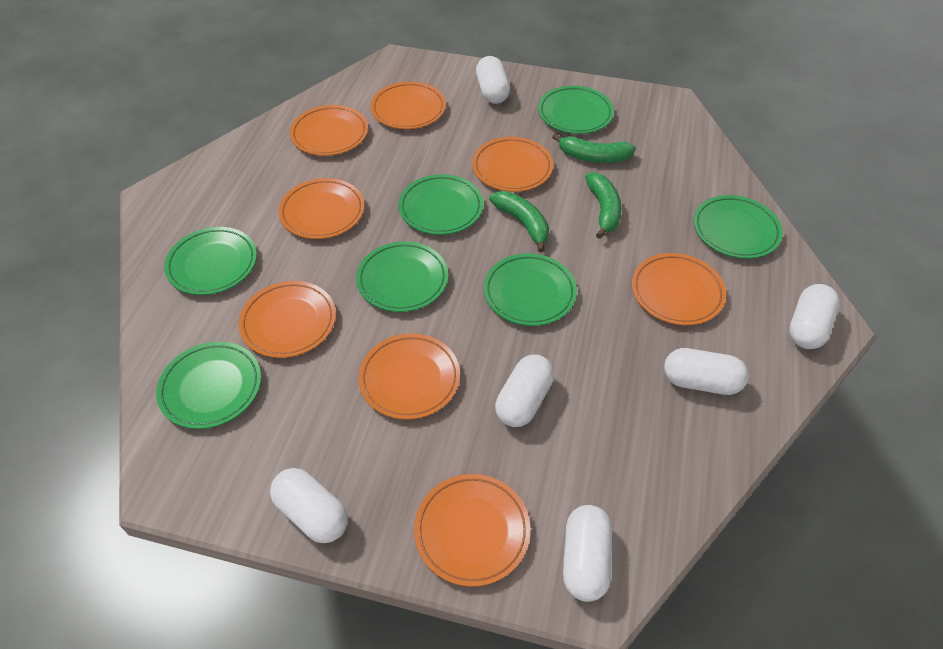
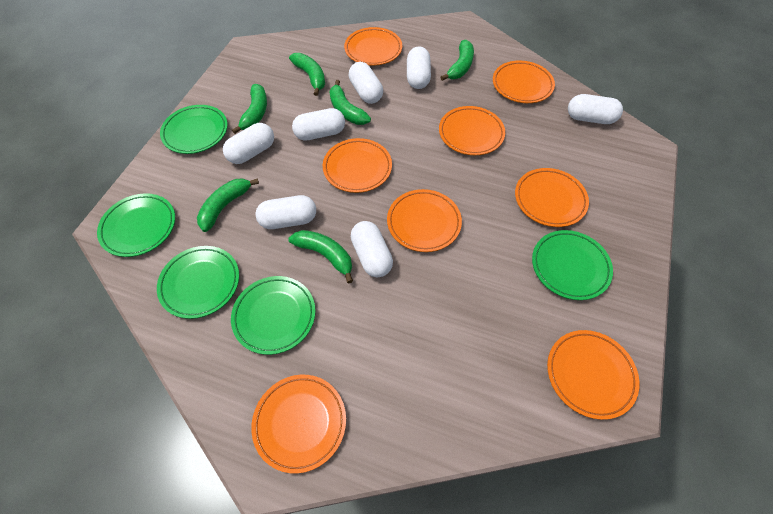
green banana: 3 -> 6
green plate: 7 -> 5
white capsule: 6 -> 7

